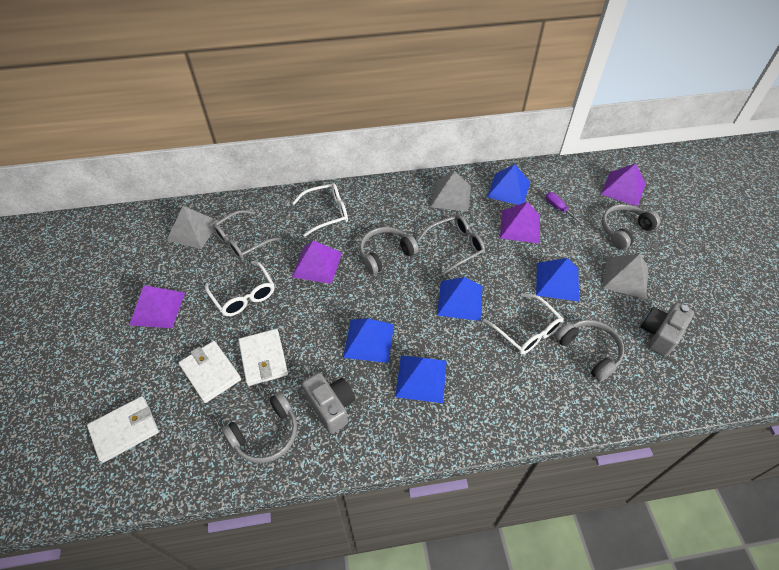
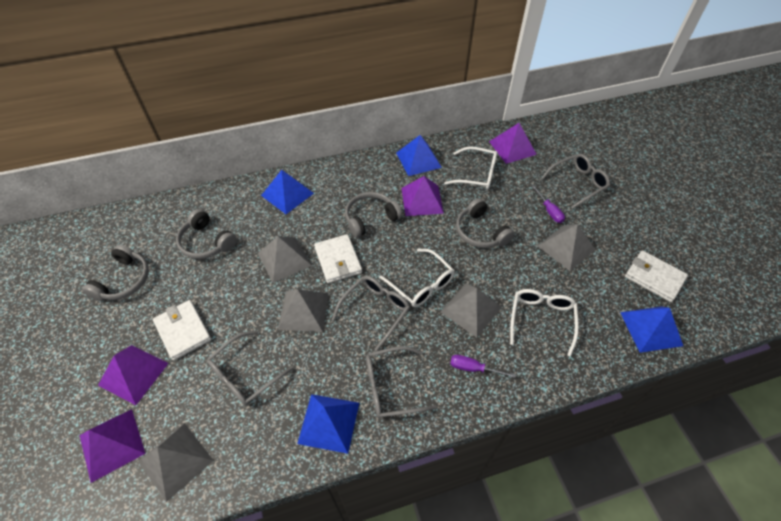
blue pyramid: 5 -> 4
grey camera: 2 -> 0
grey glasses: 2 -> 4
grey pyramid: 3 -> 5
purple screwdriver: 1 -> 2

